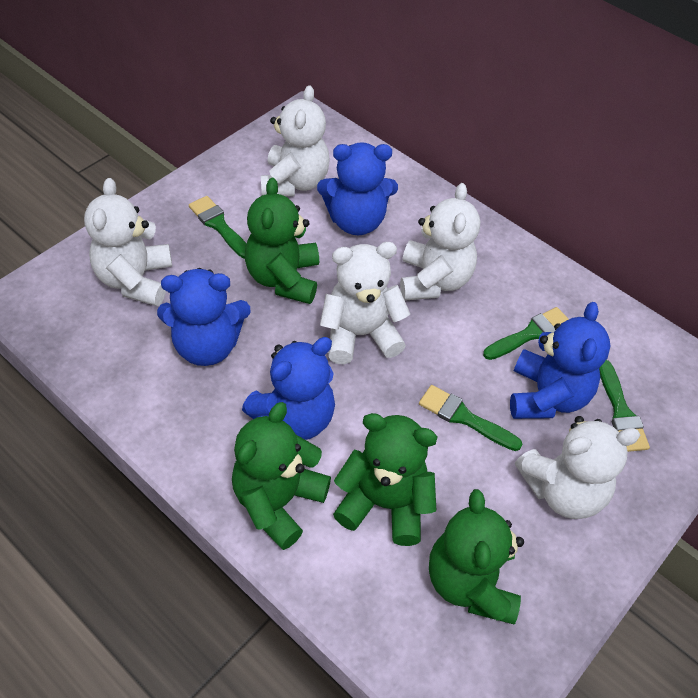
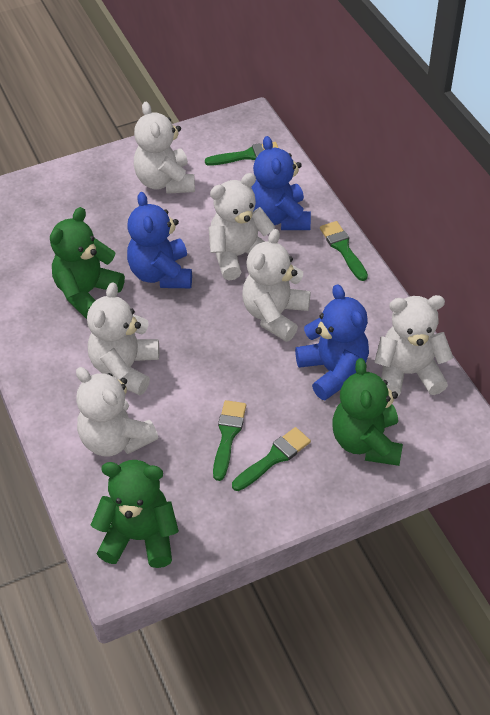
blue teddy bear: 4 -> 3
green teddy bear: 4 -> 3
white teddy bear: 5 -> 6

